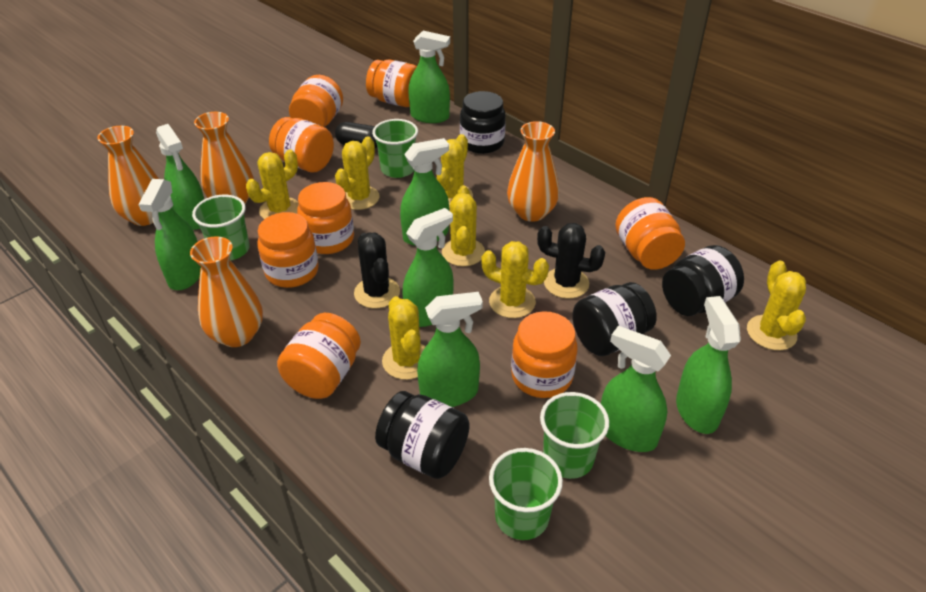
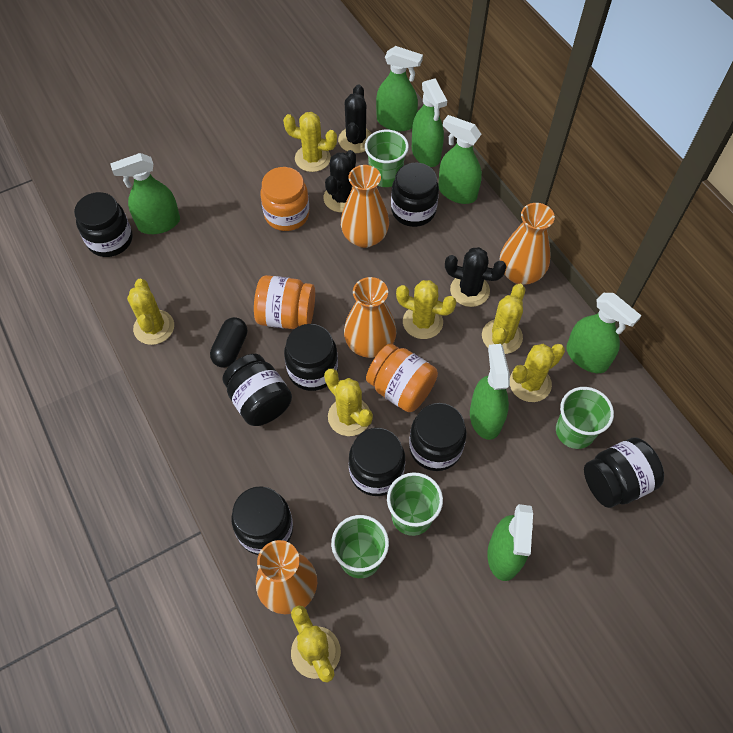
black cactus: 2 -> 3
black jar: 4 -> 8
green spray bottle: 8 -> 7
orange jar: 8 -> 3

